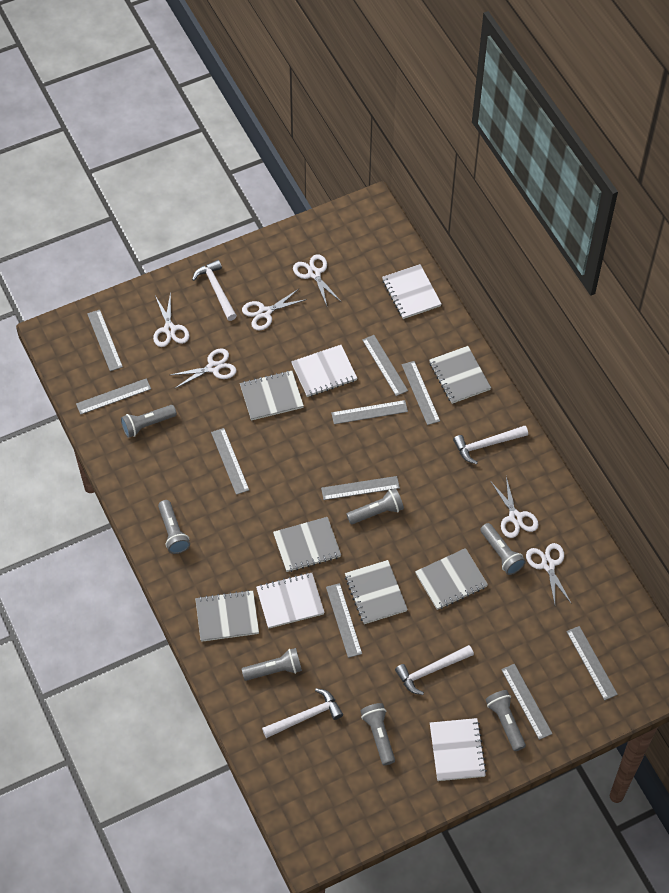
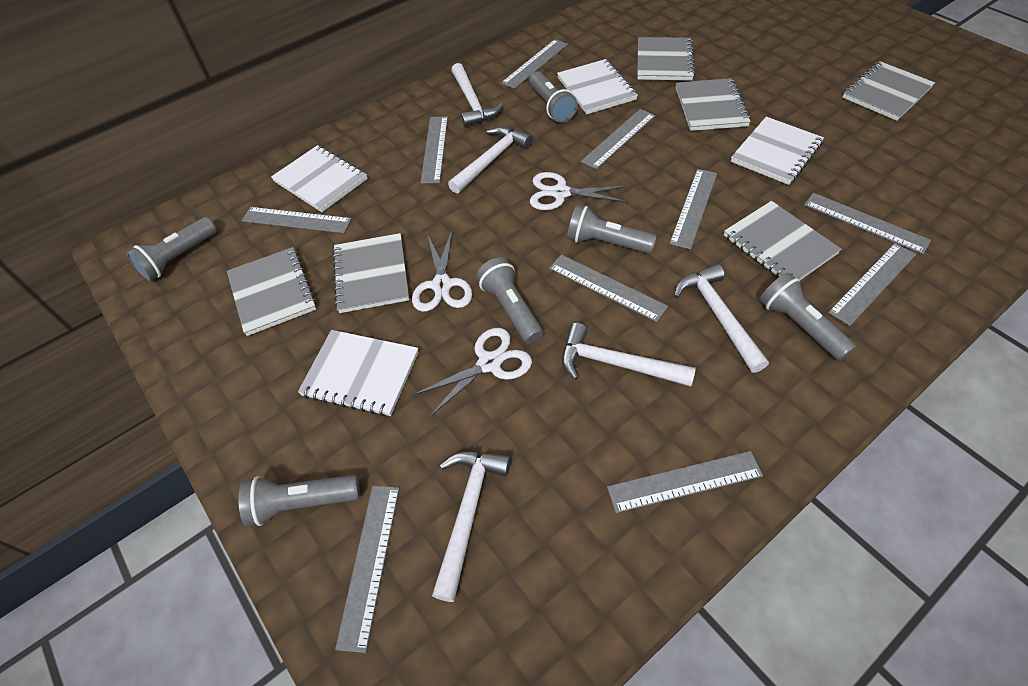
grey flashlight: 7 -> 6
white hammer: 4 -> 5
white scissors: 6 -> 3

